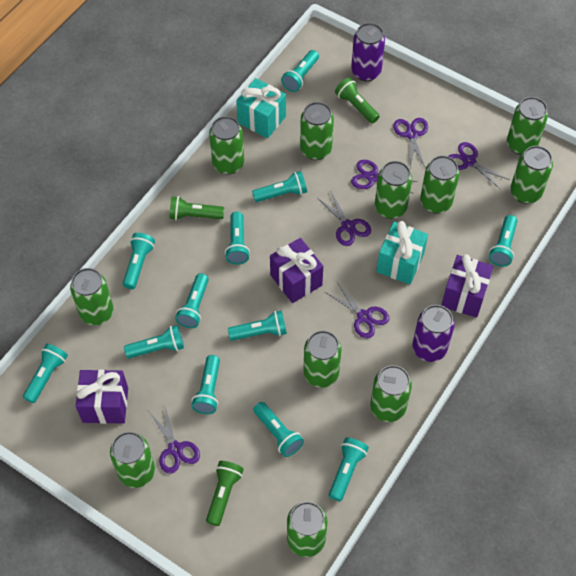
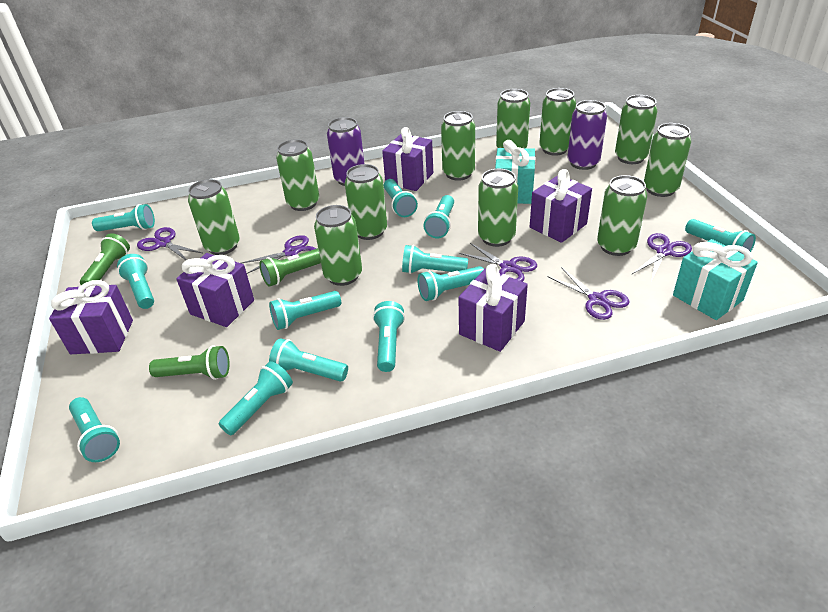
purple gift: 3 -> 5
purple scissors: 6 -> 5

